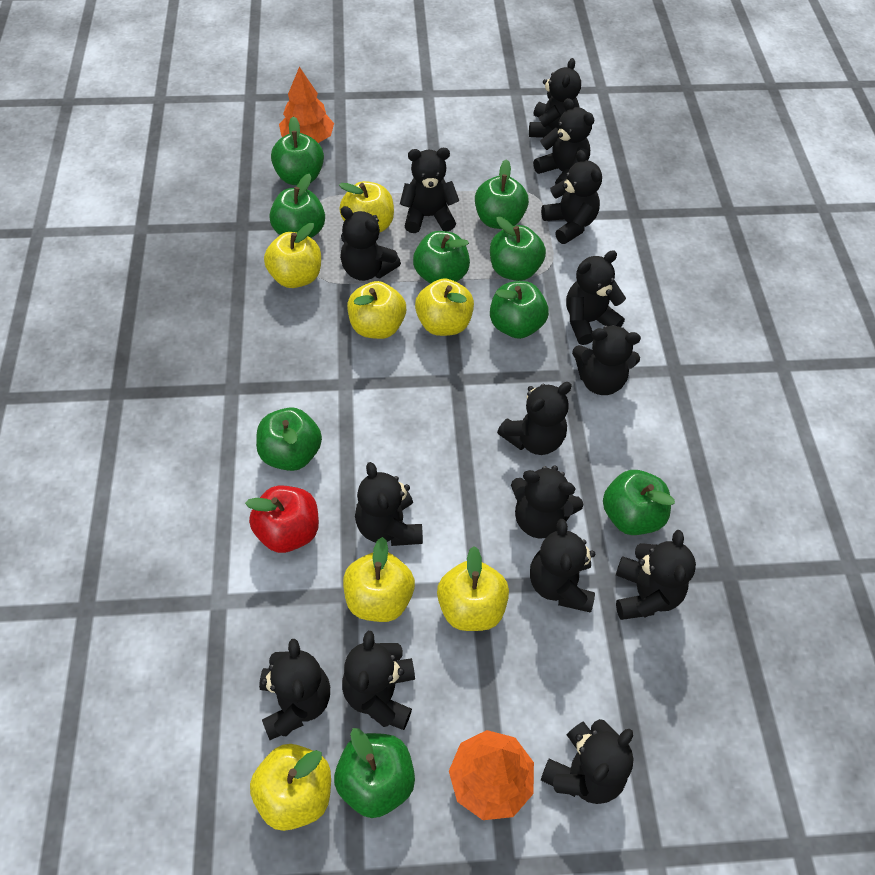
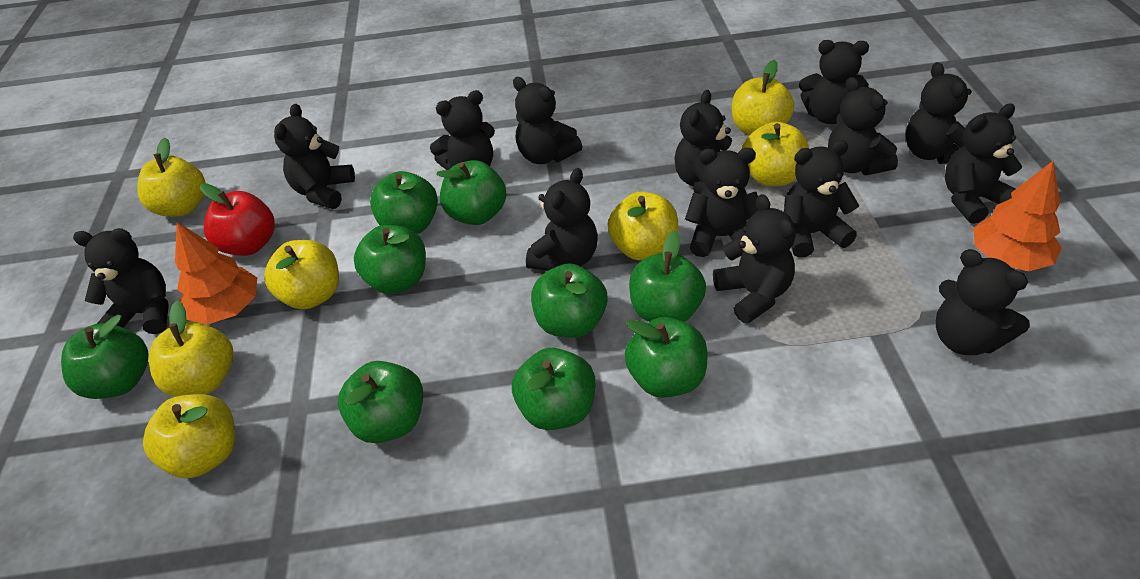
black teddy bear: 15 -> 14

